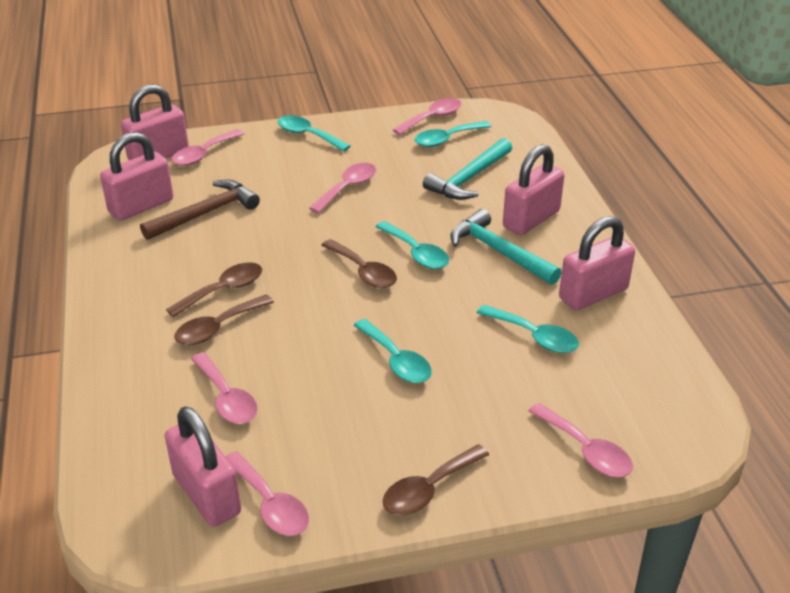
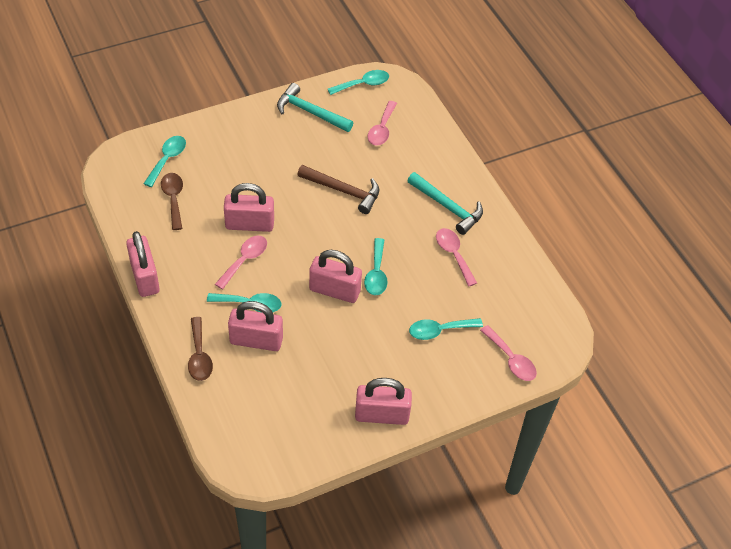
brown spoon: 4 -> 2
pink spoon: 6 -> 4

